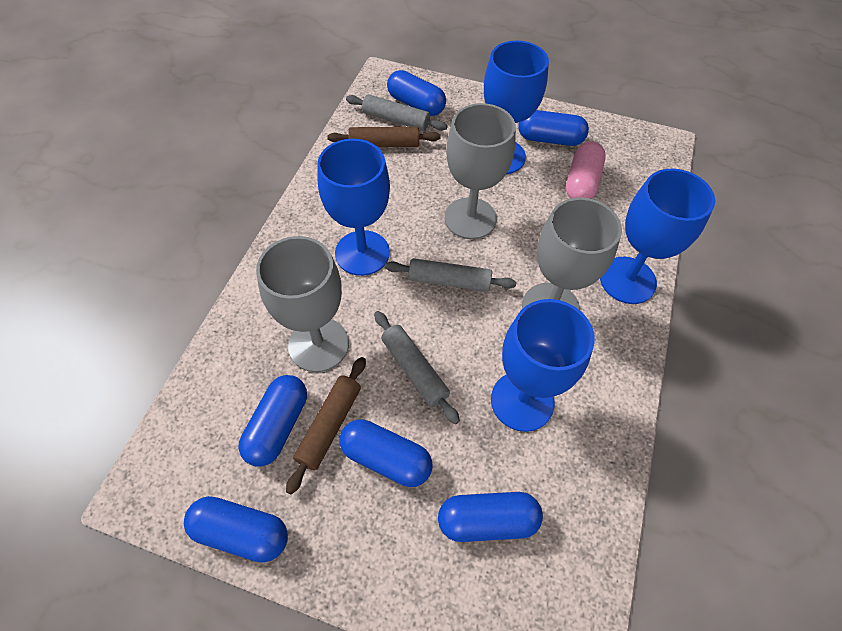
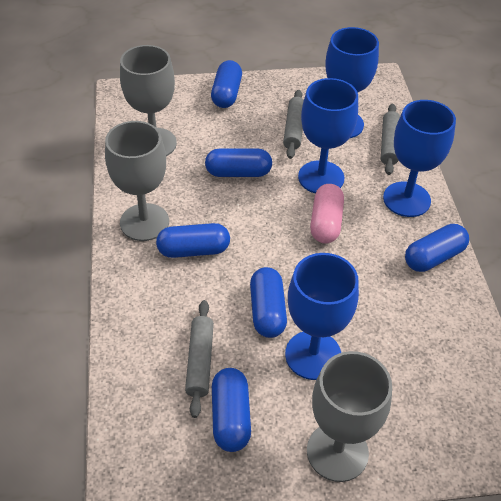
brown rolling pin: 2 -> 0

